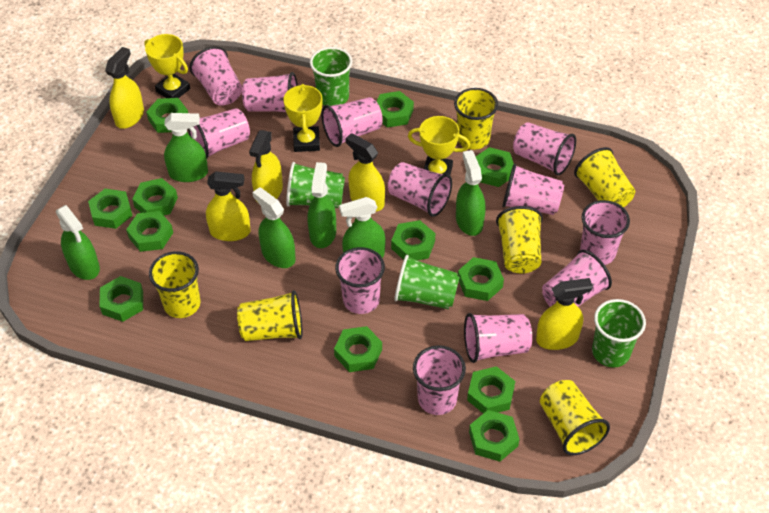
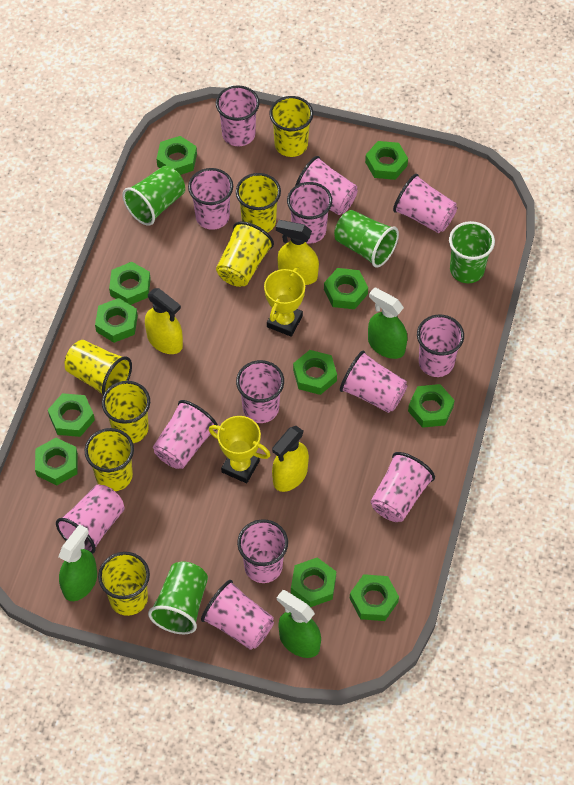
green nut: 12 -> 11
green spray bottle: 6 -> 3
pink cup: 12 -> 13
yellow cup: 6 -> 7
yellow spray bottle: 5 -> 3
yellow trophy: 3 -> 2

